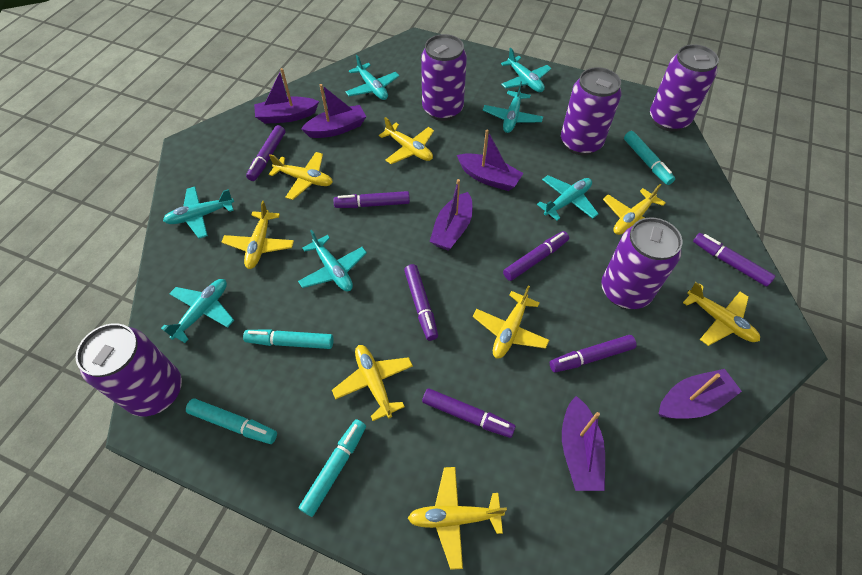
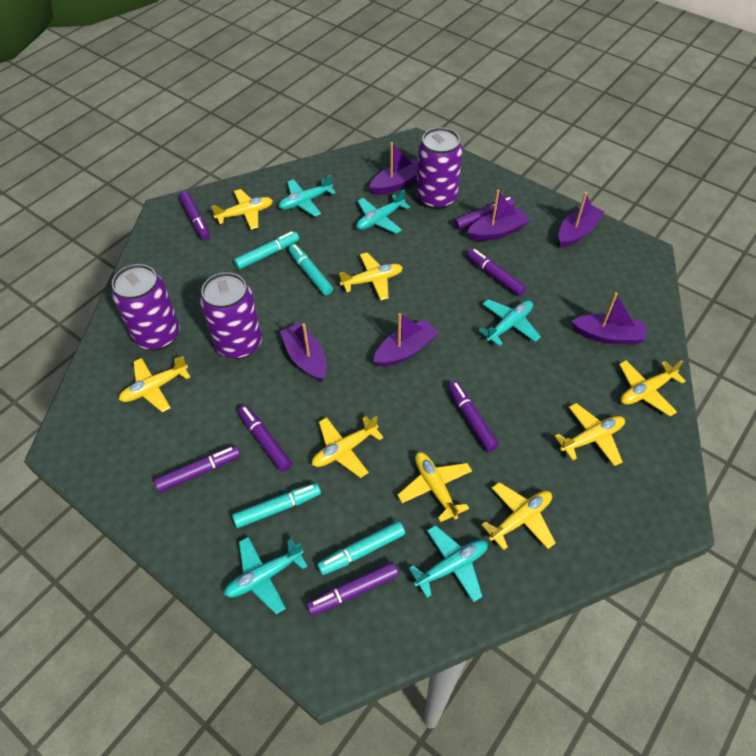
purple can: 5 -> 3
turquoise plane: 7 -> 5

